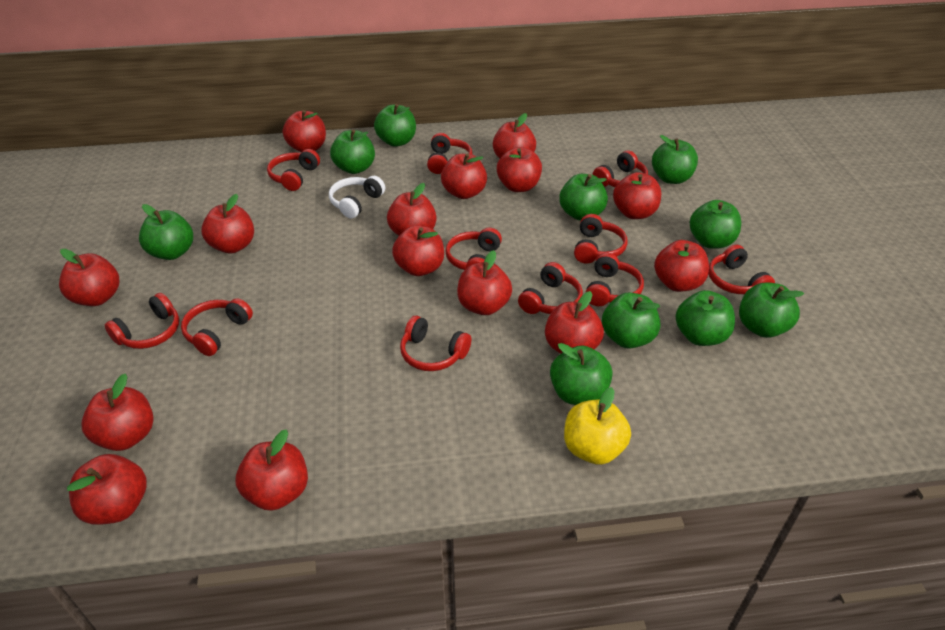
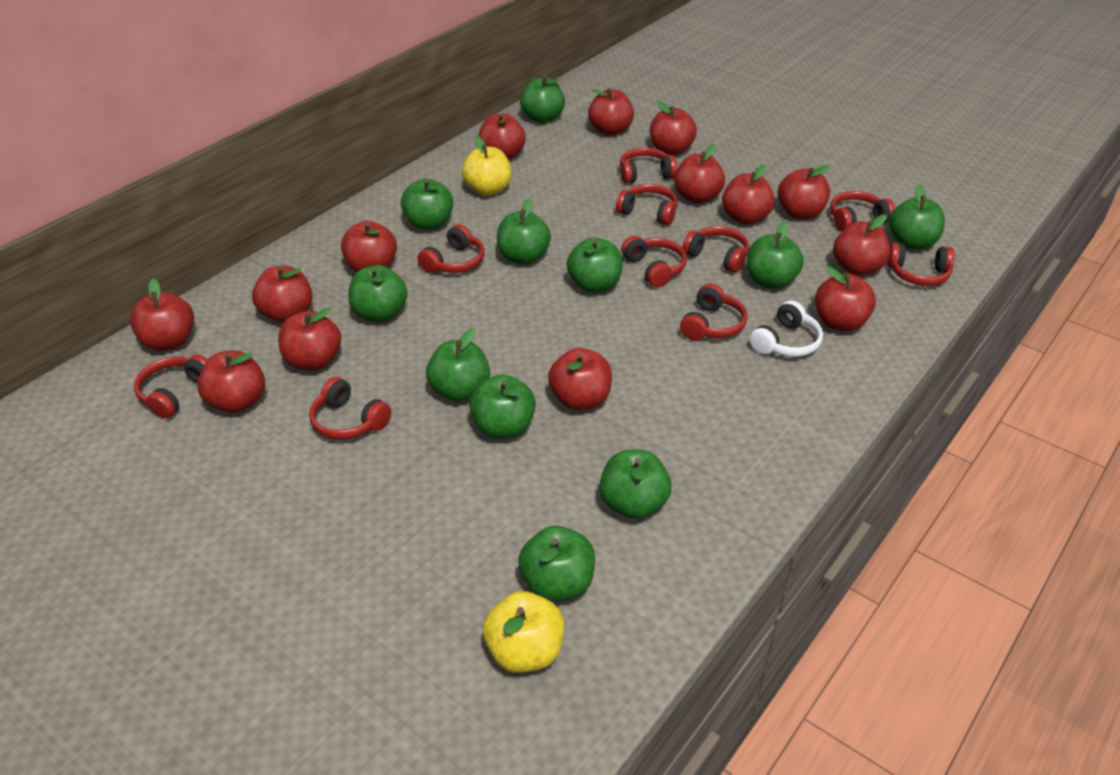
green apple: 10 -> 11
red apple: 15 -> 14
red headphones: 11 -> 10
yellow apple: 1 -> 2

